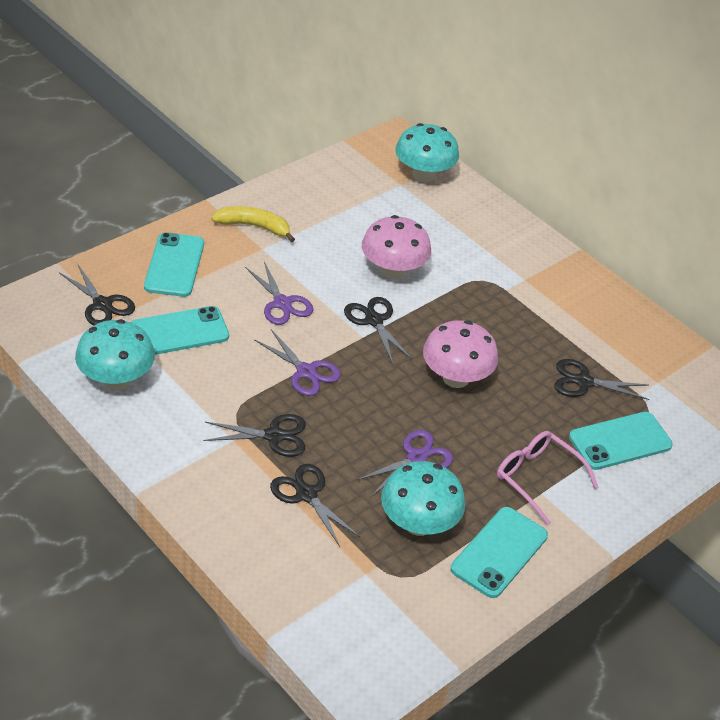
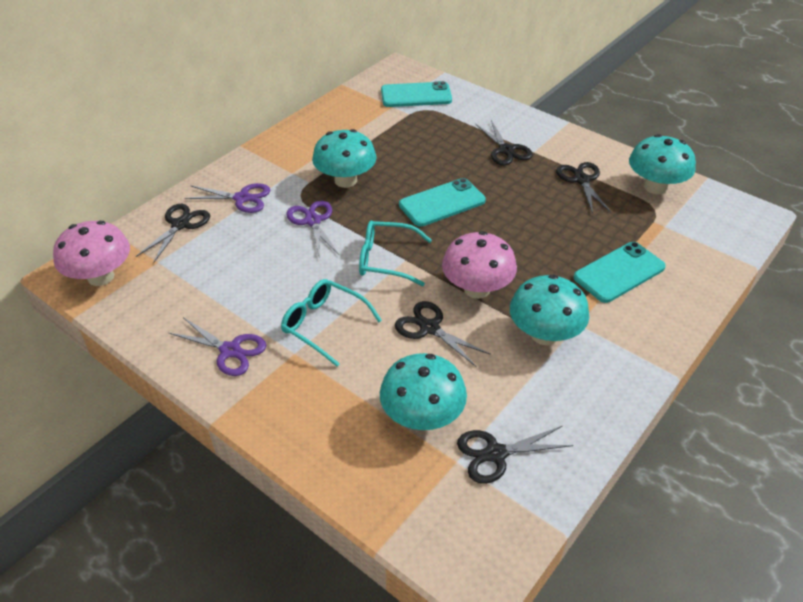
pink glasses: 1 -> 0
turquoise glasses: 0 -> 2
turquoise mushroom: 3 -> 4
turquoise phone: 4 -> 3
yellow banana: 1 -> 0

